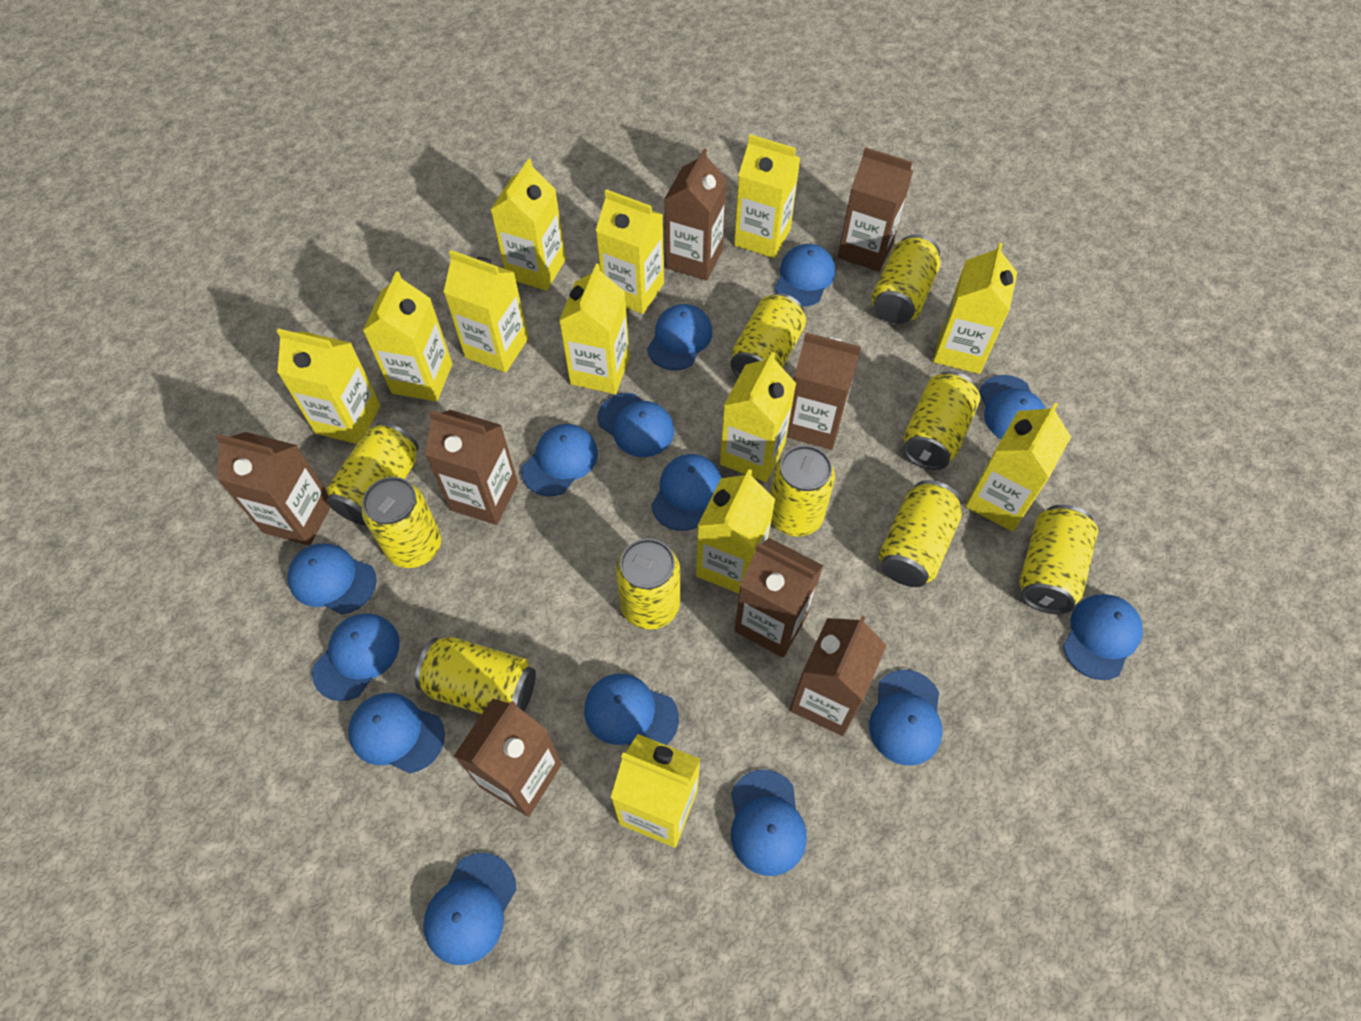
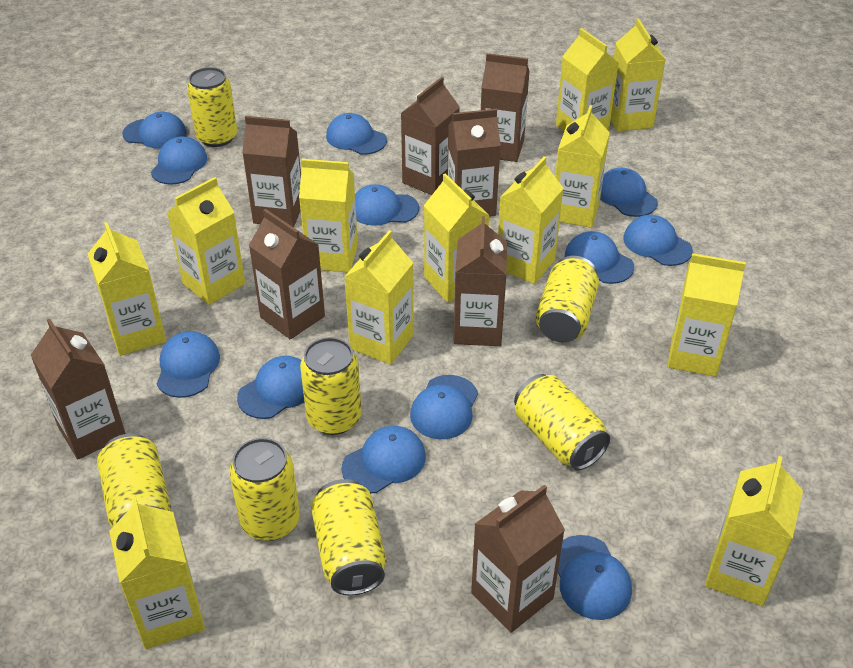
blue cap: 14 -> 12
yellow can: 10 -> 7

